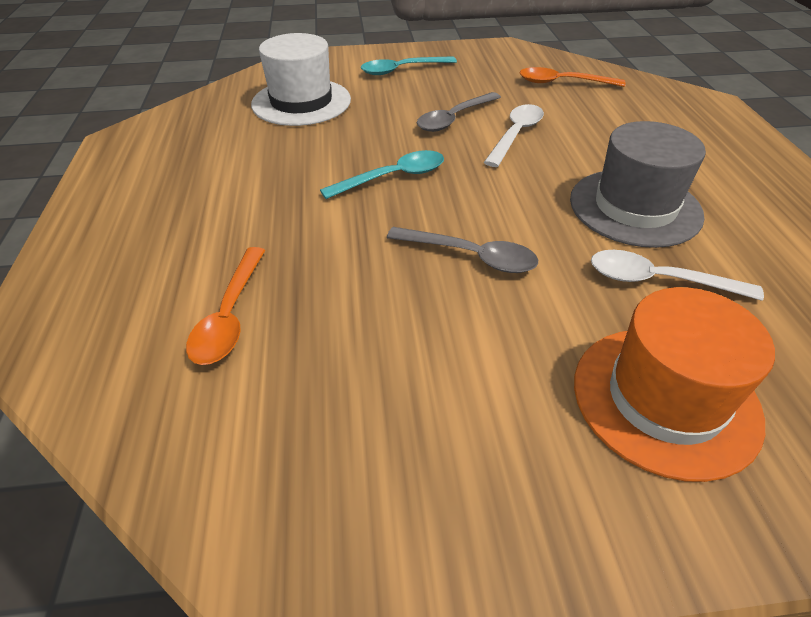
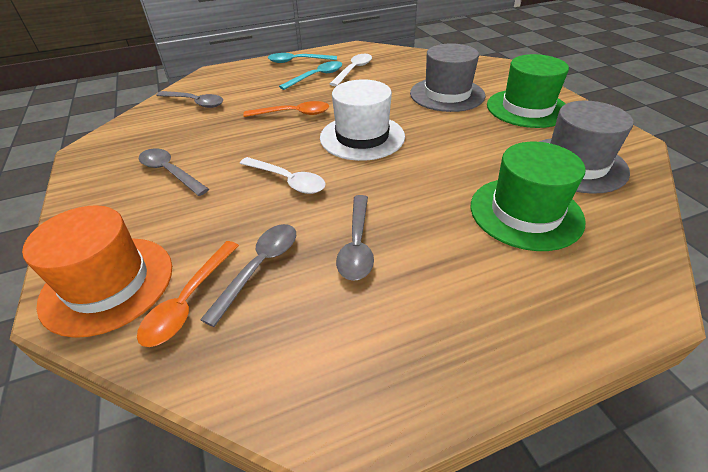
green hat: 0 -> 2
grey hat: 1 -> 2
grey spoon: 2 -> 4

